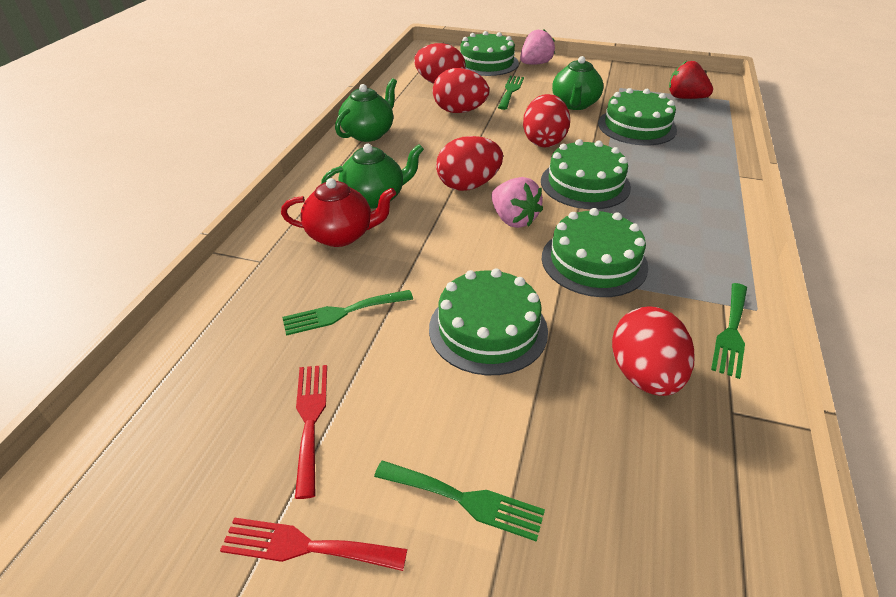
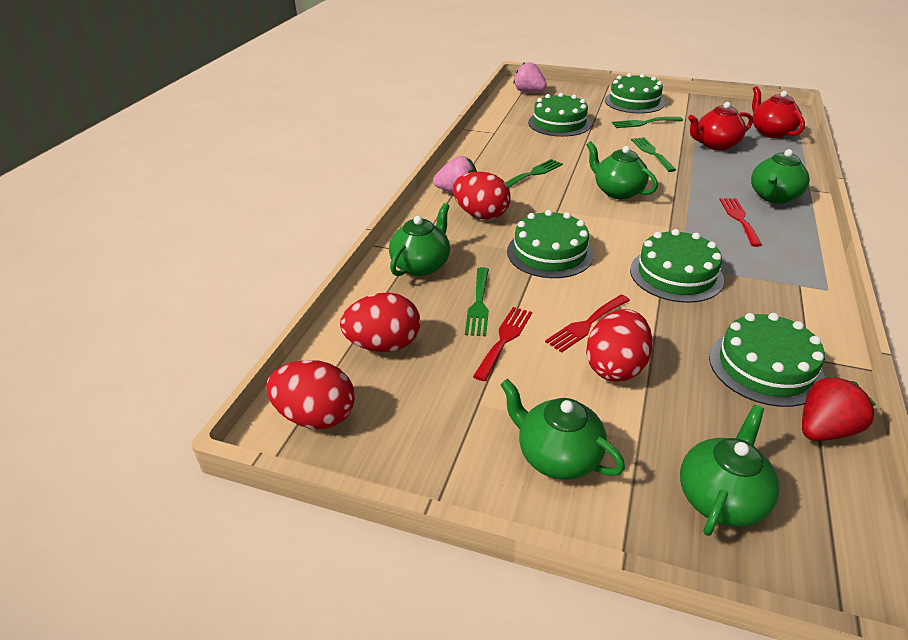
green teapot: 3 -> 5
red egg: 5 -> 4
red fork: 2 -> 3
red teapot: 1 -> 2

